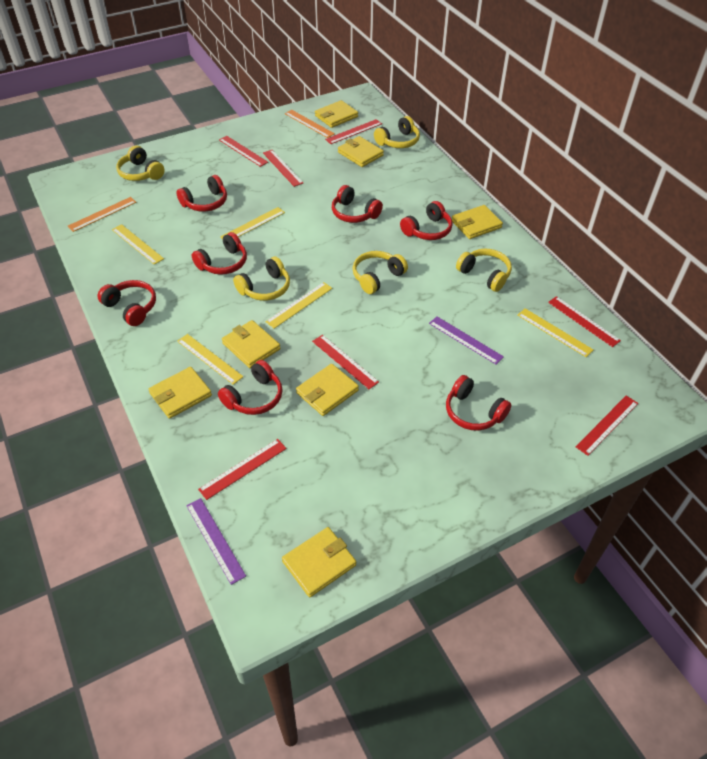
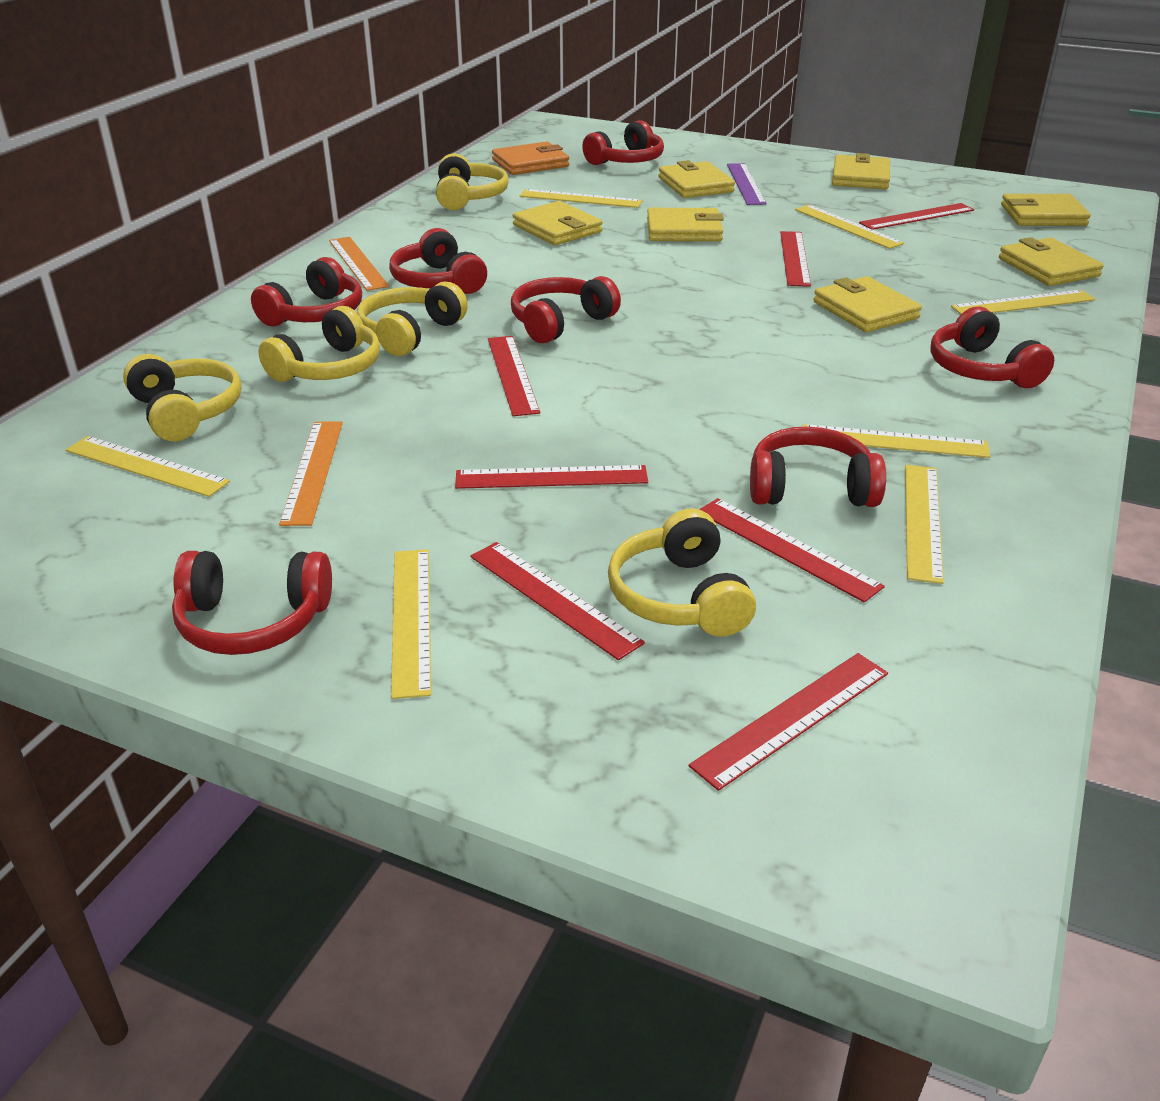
orange wallet: 0 -> 1
purple ruler: 2 -> 1
yellow ruler: 5 -> 7

